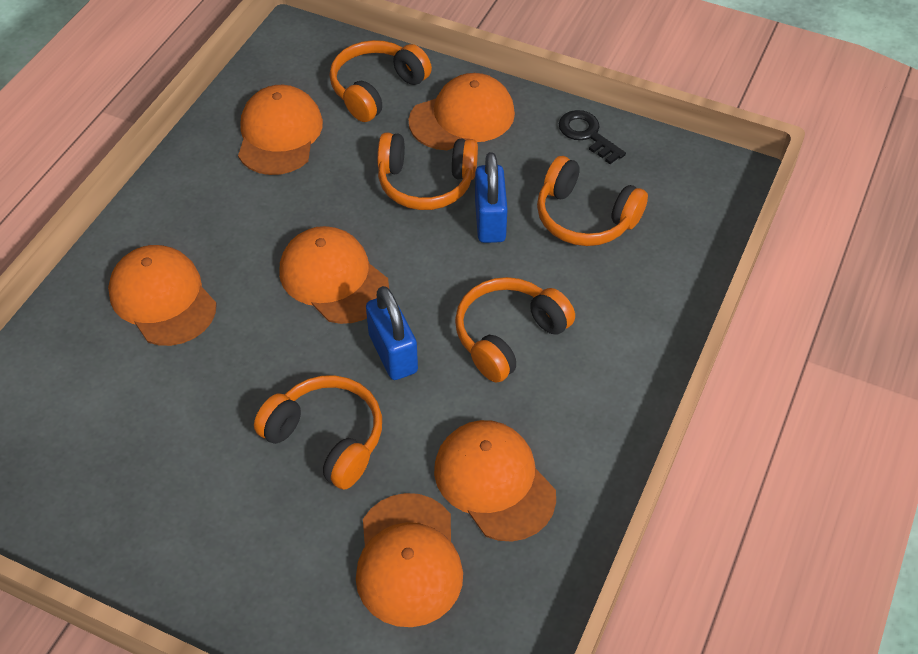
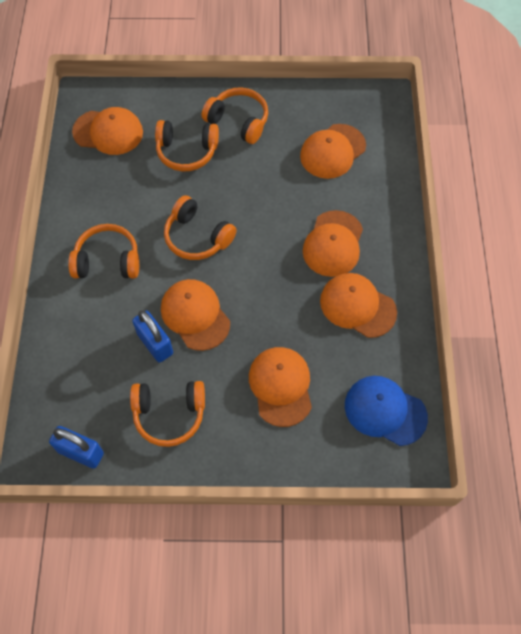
black key: 1 -> 0
blue cap: 0 -> 1

